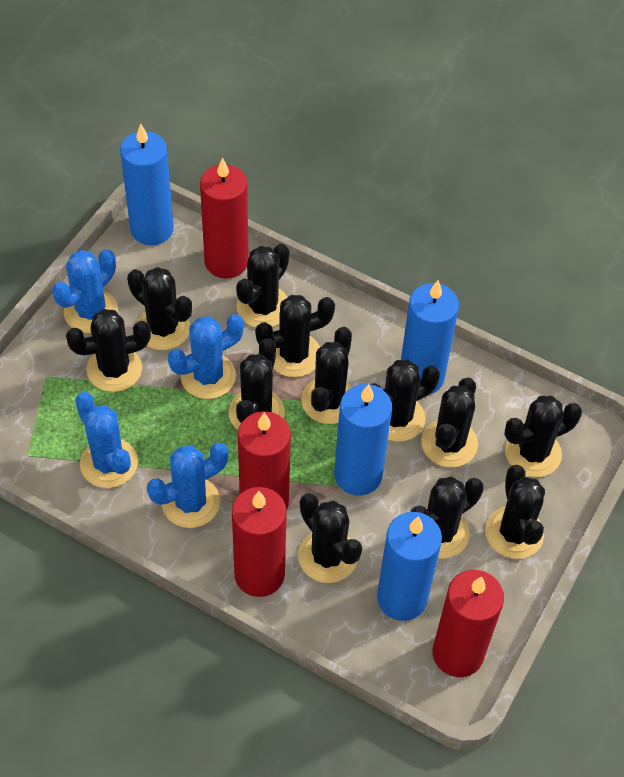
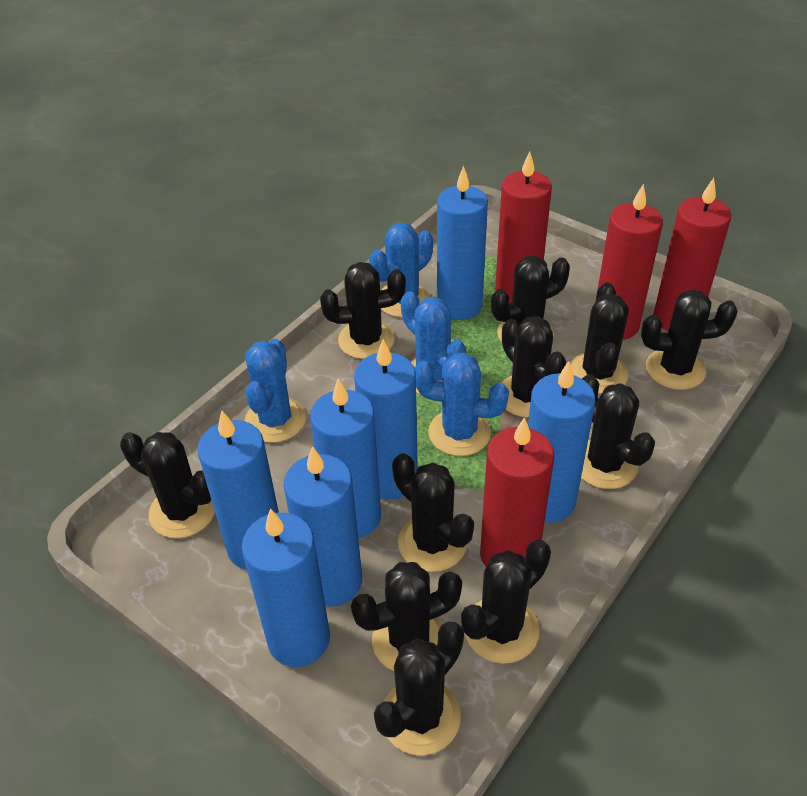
black cactus: 12 -> 11
blue candle: 4 -> 7

